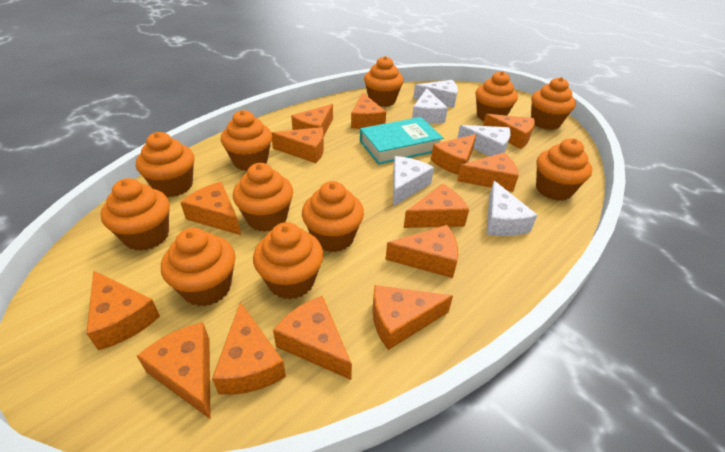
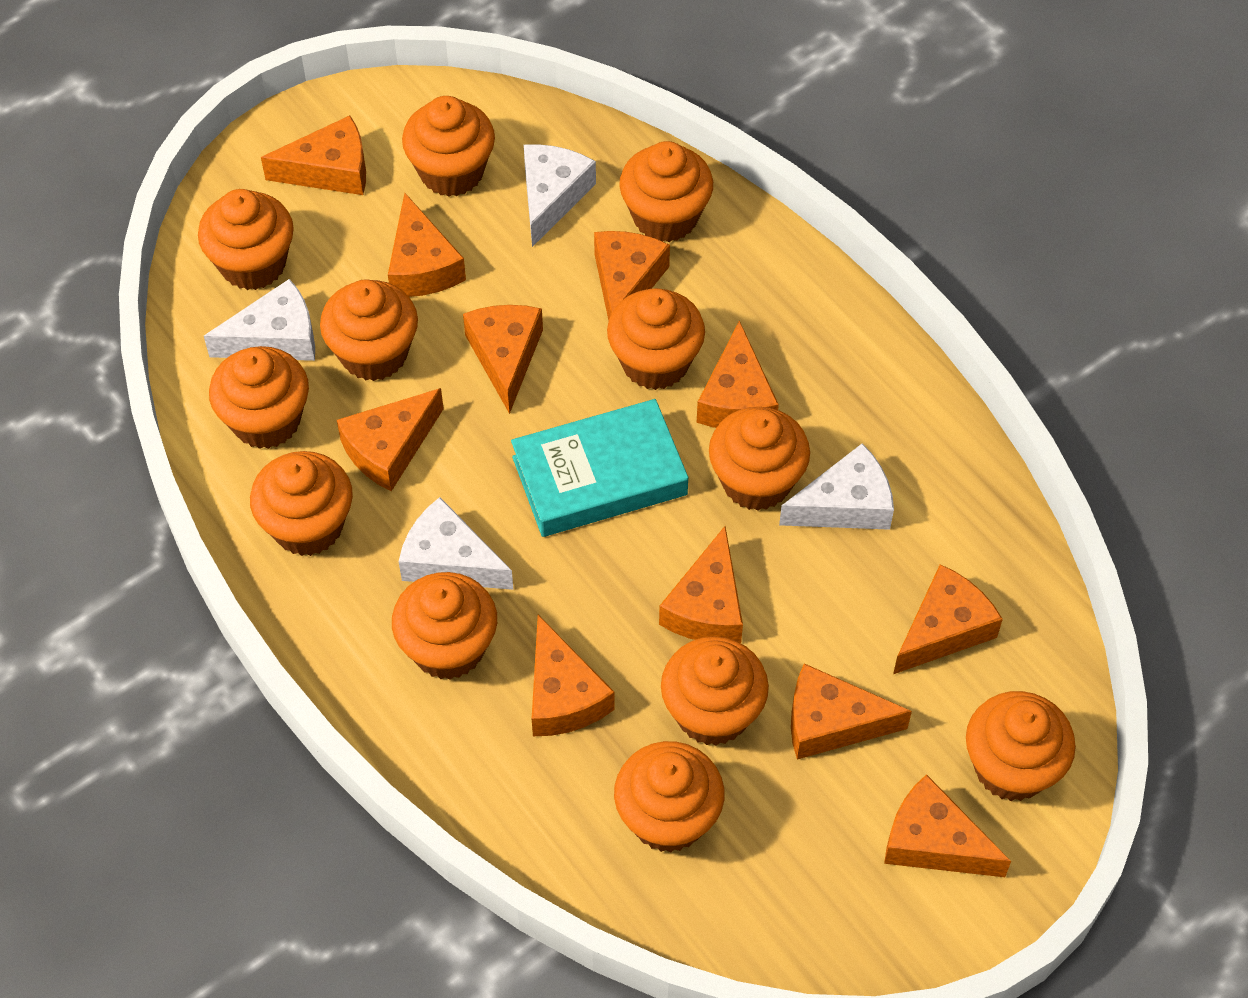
orange cheese: 14 -> 11
orange cupcake: 11 -> 12
white cheese: 5 -> 4

